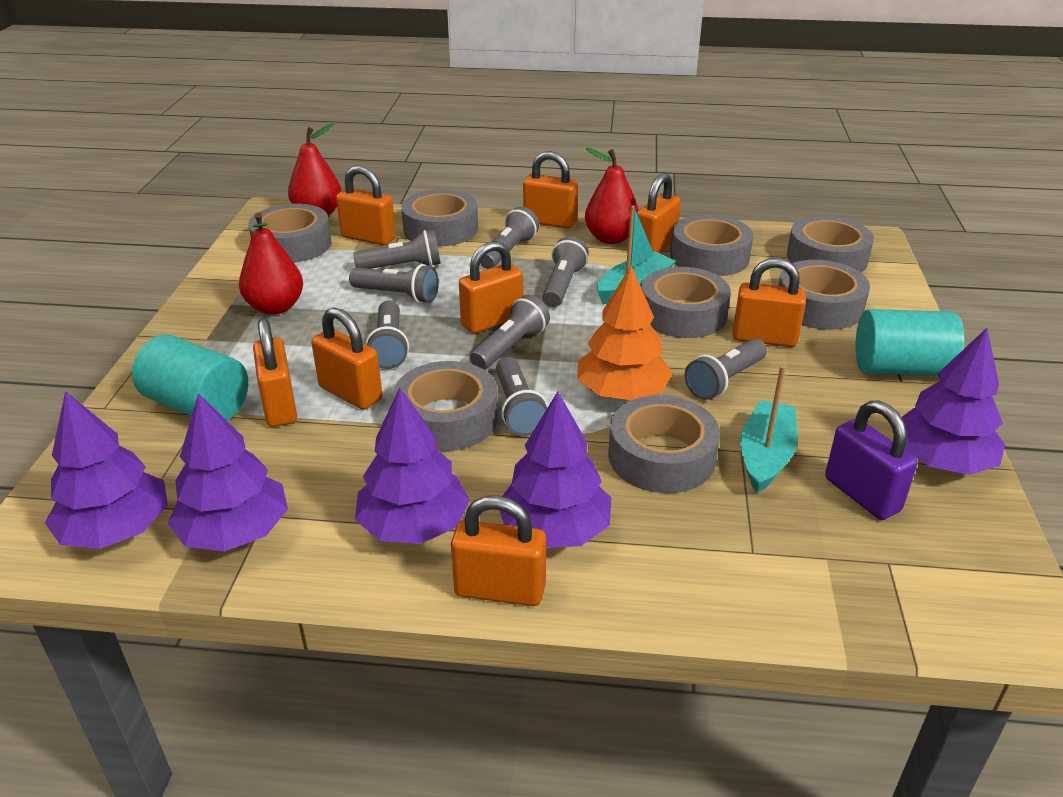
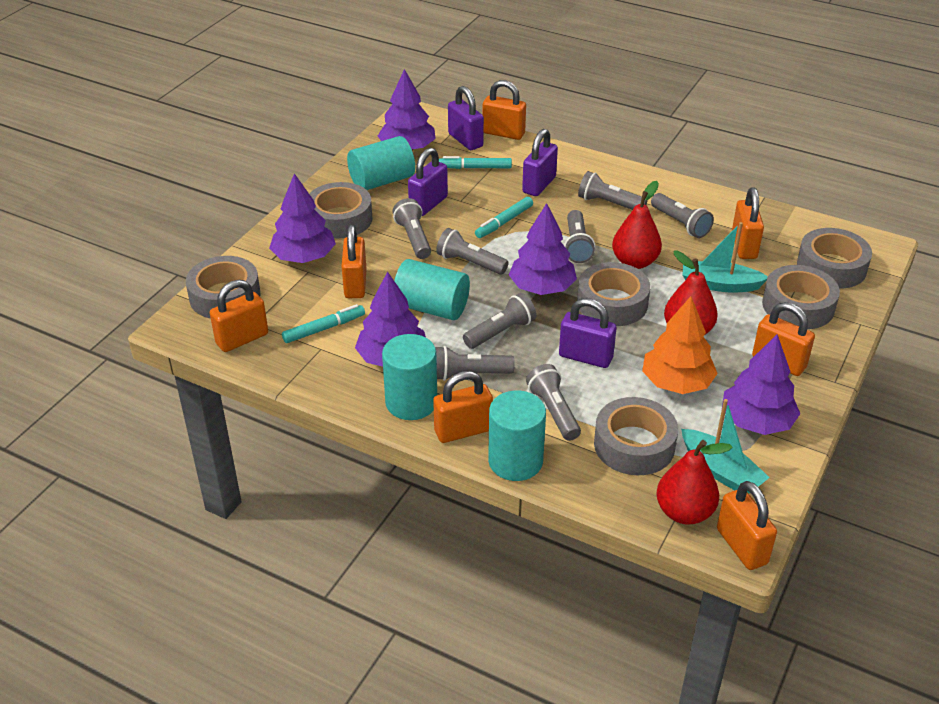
grey tape: 8 -> 6
orange padlock: 8 -> 7
purple padlock: 1 -> 4
turquoise cylinder: 2 -> 4
turquoise marker: 0 -> 3

